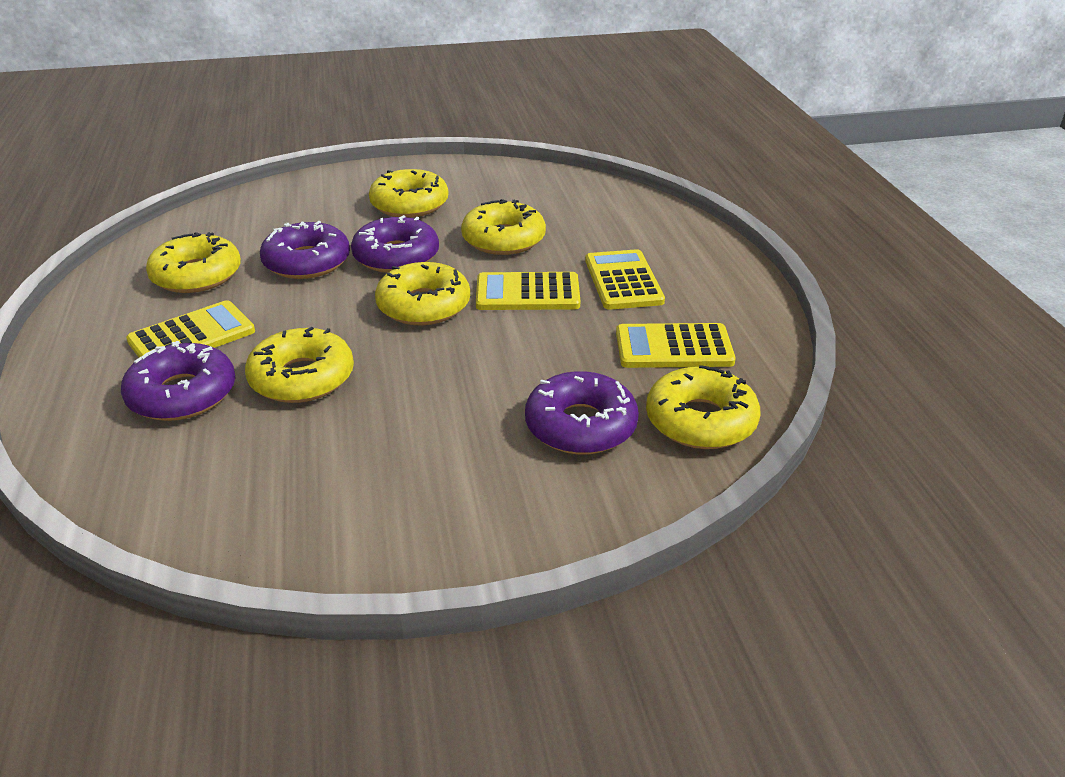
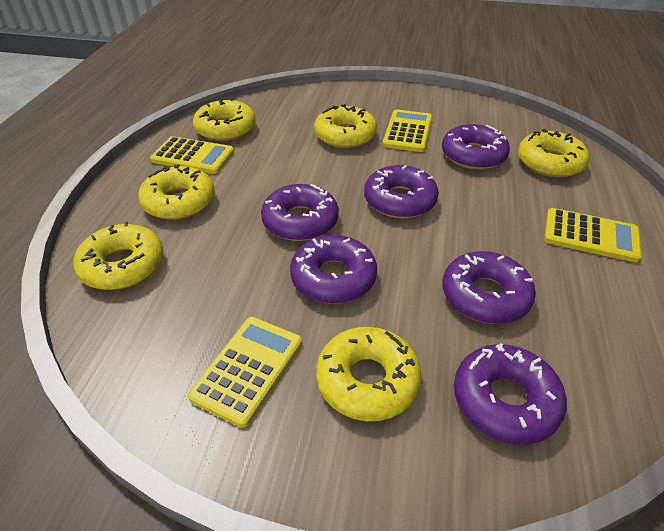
purple donut: 4 -> 6

